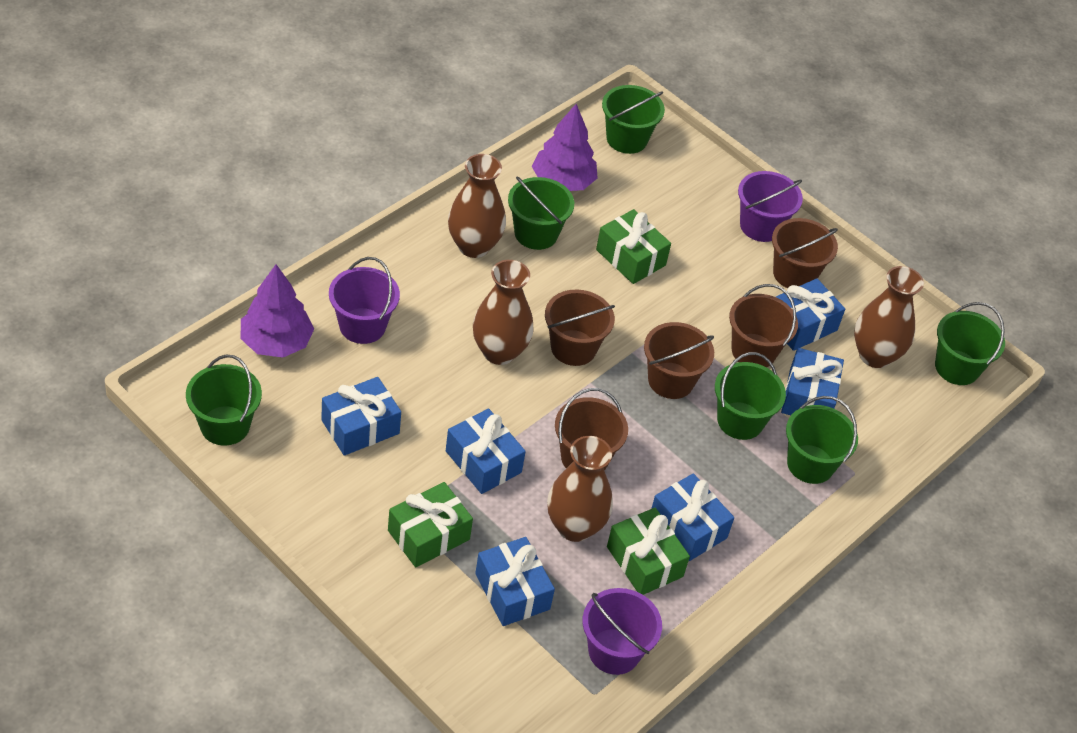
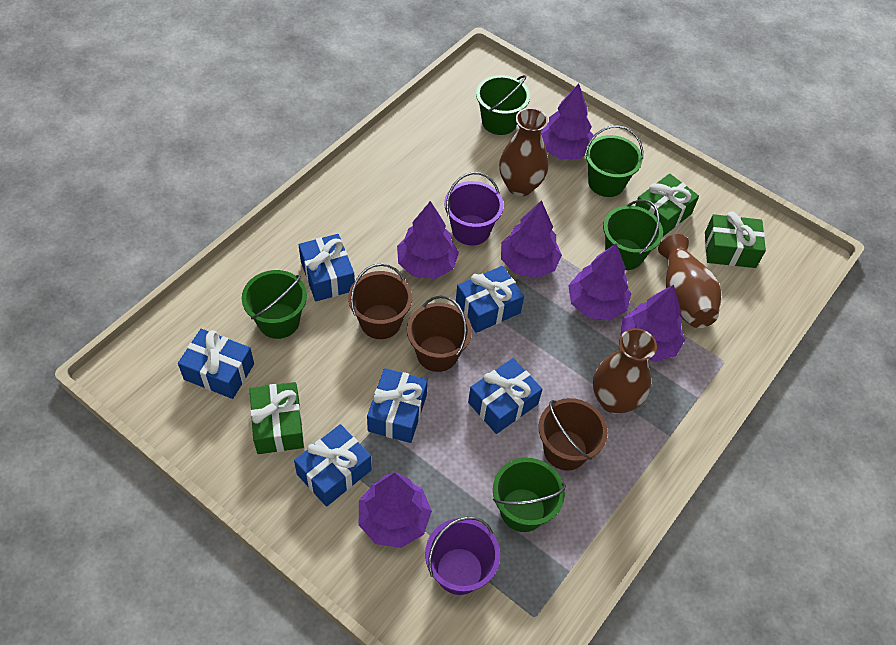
brown bucket: 5 -> 3
brown vase: 4 -> 3
green bucket: 6 -> 5
purple bucket: 3 -> 2
purple tree: 2 -> 6

